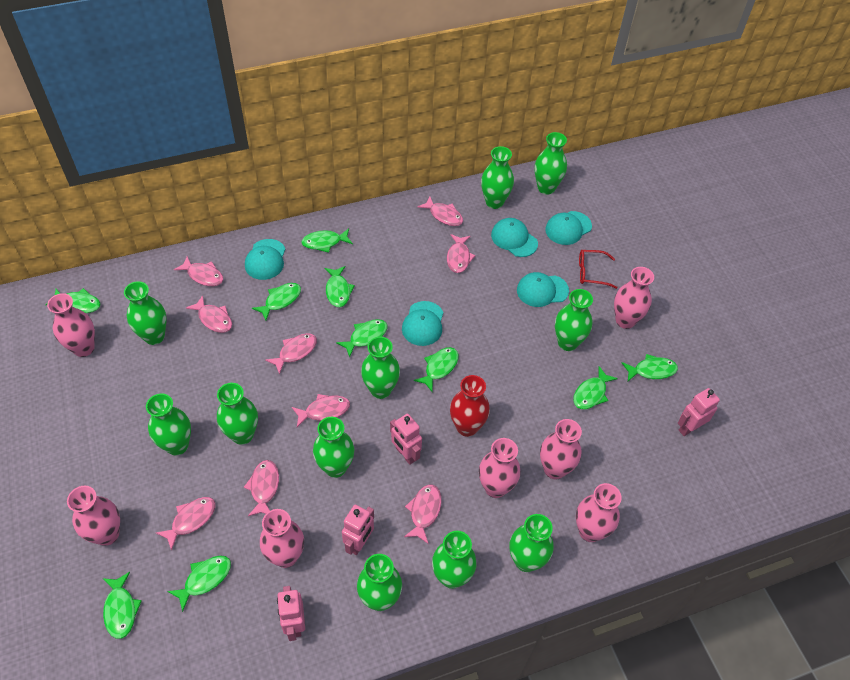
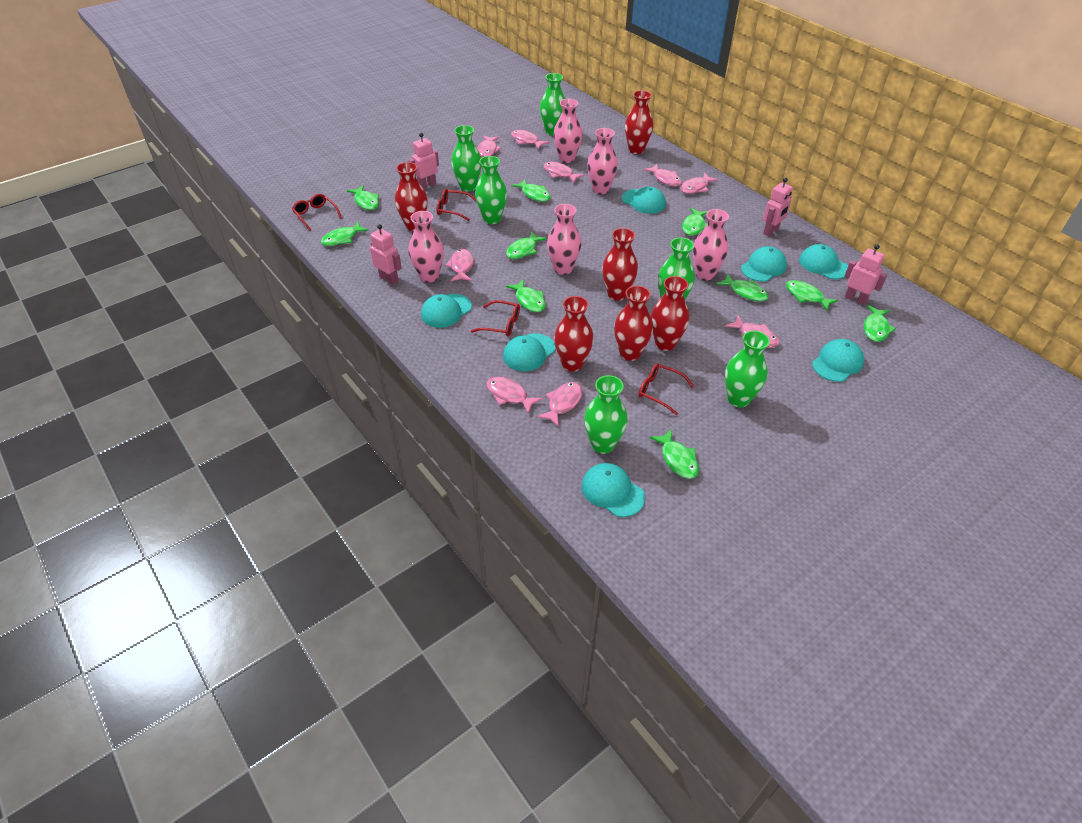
green vase: 11 -> 6
pink vase: 7 -> 5
red glasses: 1 -> 4
red vase: 1 -> 6
turquoise cap: 5 -> 7

